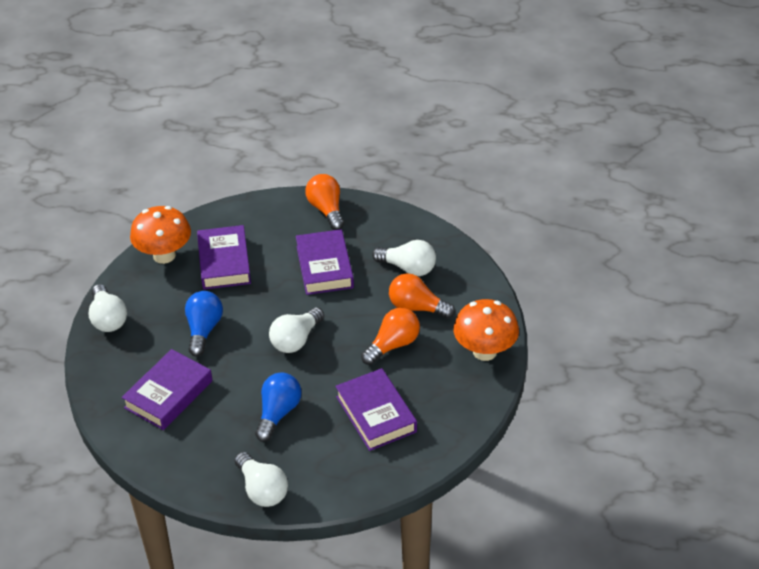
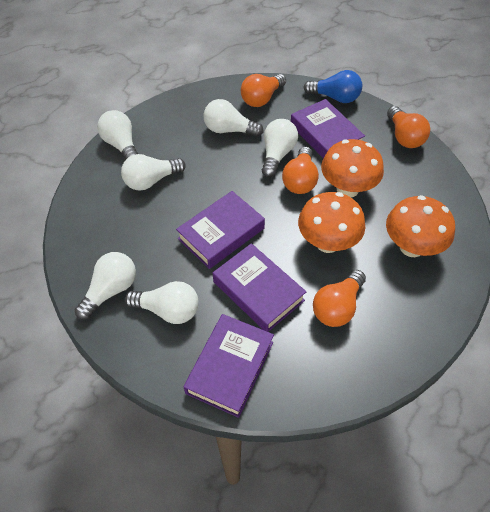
blue light bulb: 2 -> 1
orange light bulb: 3 -> 4
orange mushroom: 2 -> 3
white light bulb: 4 -> 6

